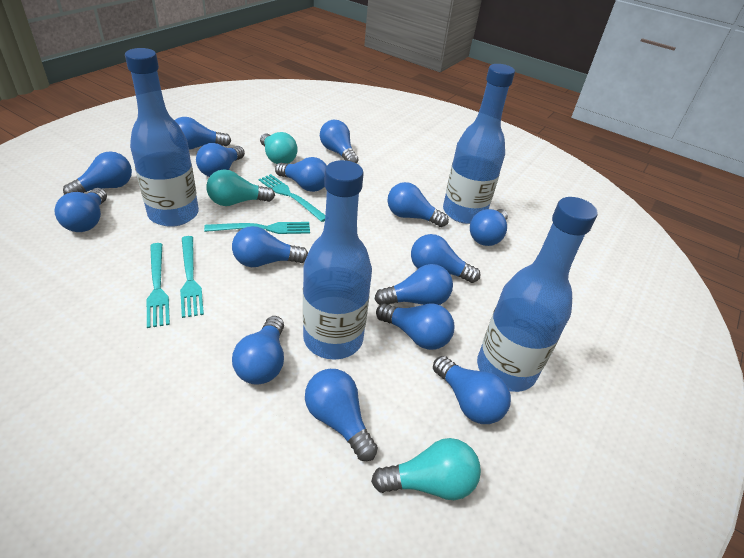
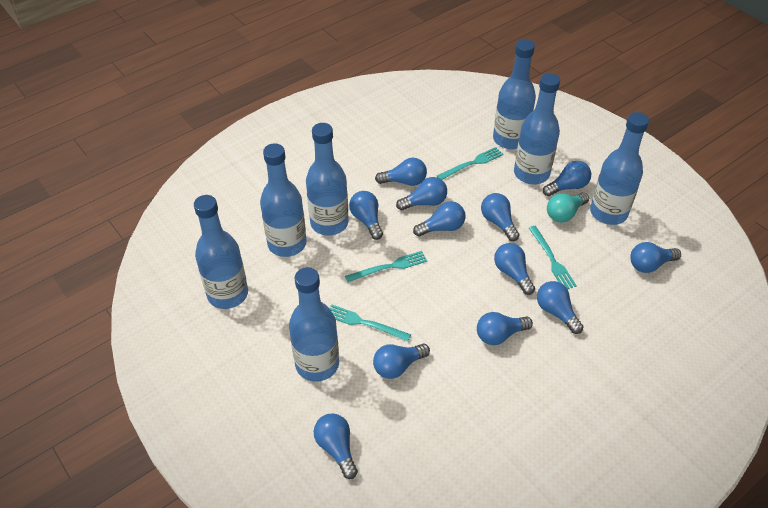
blue bottle: 4 -> 7
blue light bulb: 15 -> 12
turquoise light bulb: 3 -> 1

